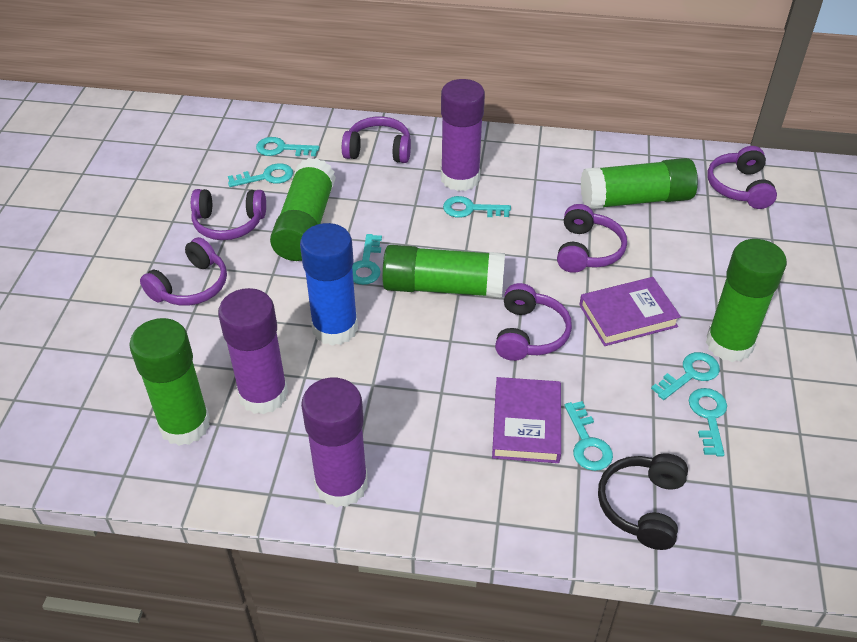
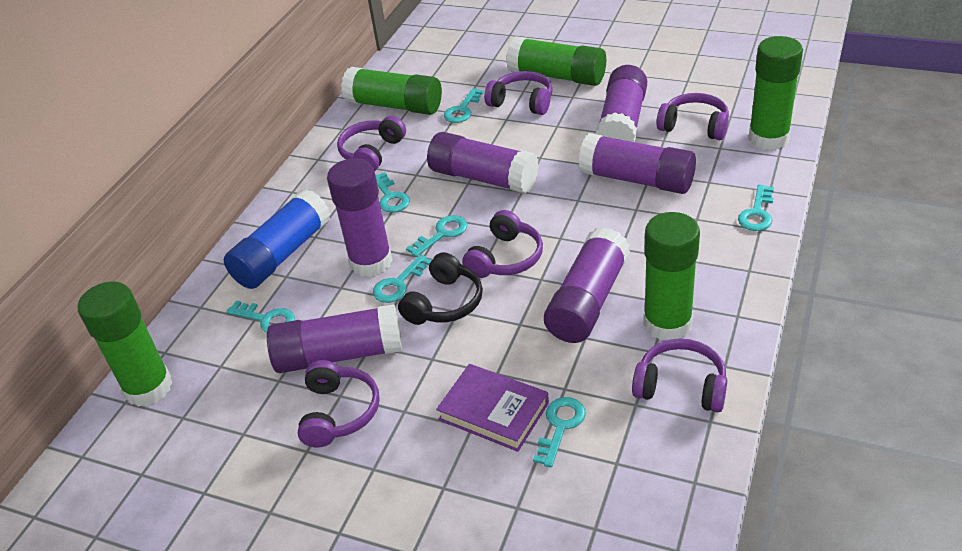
purple book: 2 -> 1
purple glue stick: 3 -> 6

